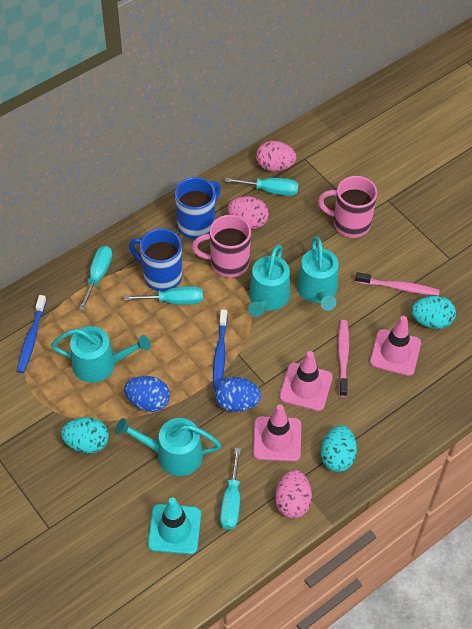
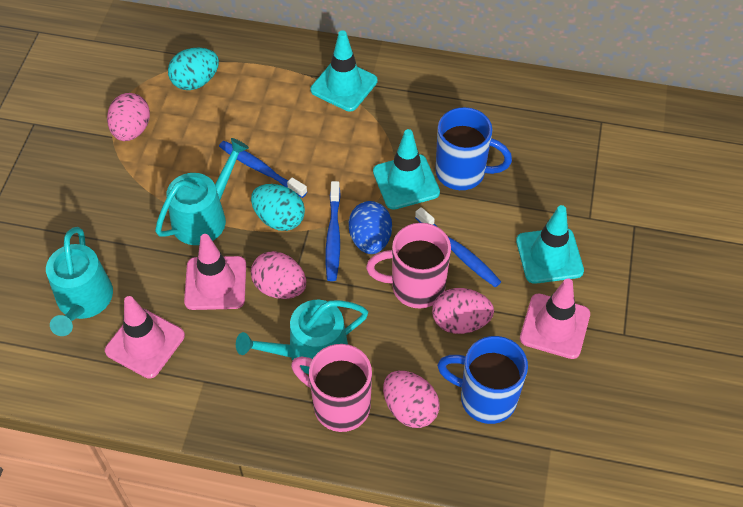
blue egg: 2 -> 1
blue toothbrush: 2 -> 3
pink egg: 3 -> 4
pink toothbrush: 2 -> 0
turquoise egg: 3 -> 2
turquoise screwdriver: 4 -> 0
turquoise traffic cone: 1 -> 3
turquoise watering can: 4 -> 3

